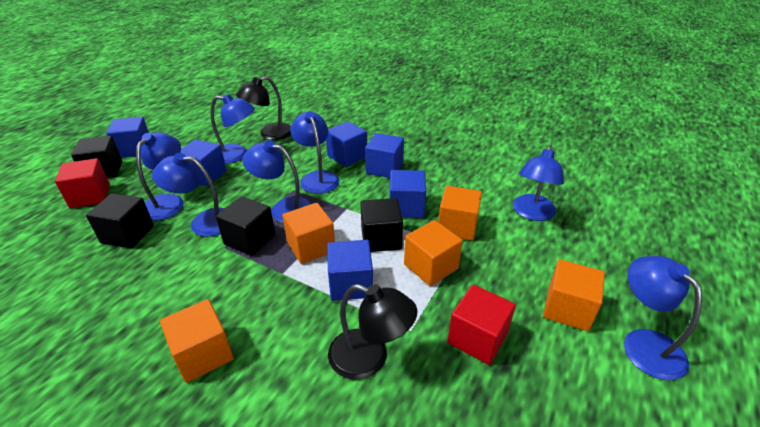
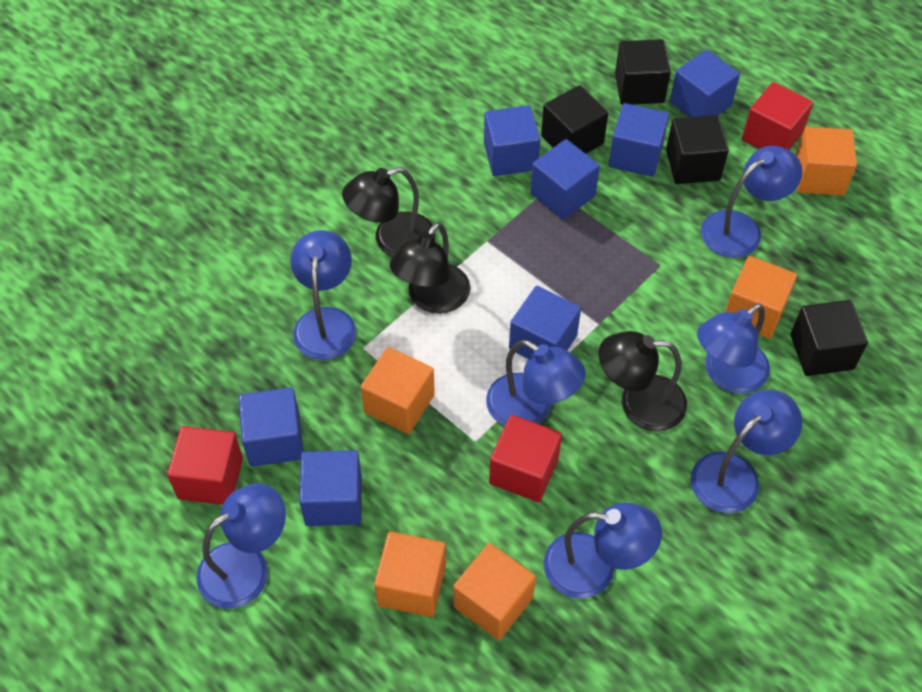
black lamp: 2 -> 3
blue cube: 6 -> 7
red cube: 2 -> 3

